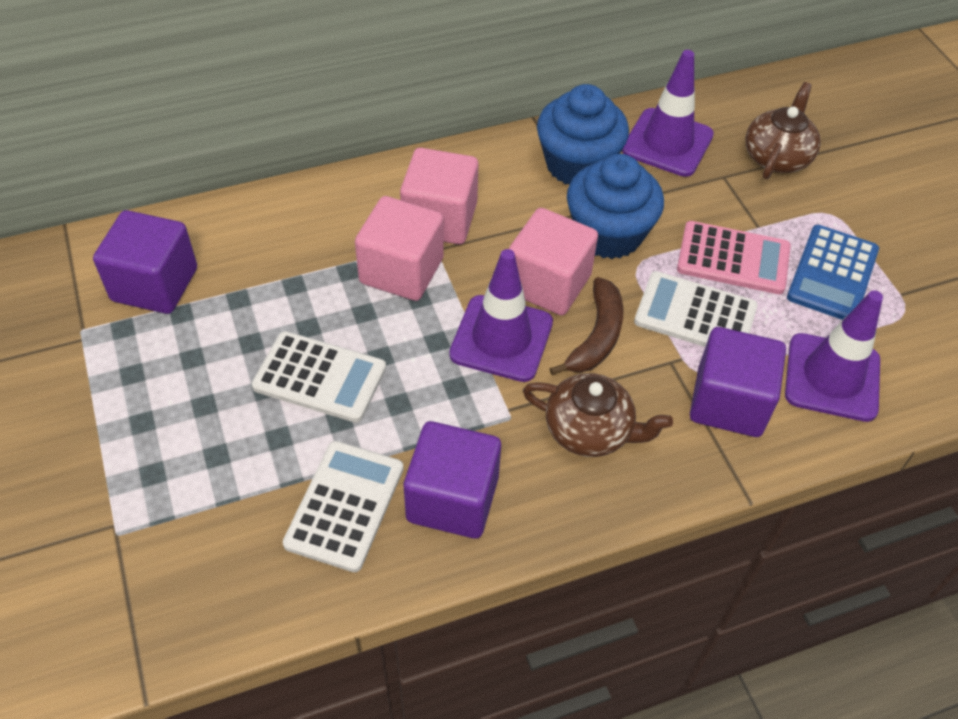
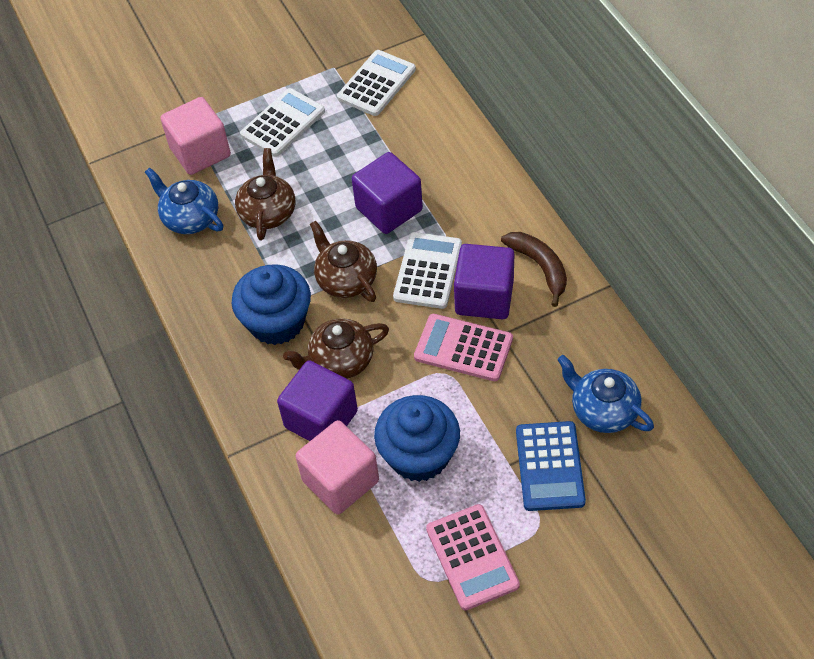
blue teapot: 0 -> 2
brown teapot: 2 -> 3
pink calculator: 1 -> 2
pink cube: 3 -> 2
purple traffic cone: 3 -> 0

